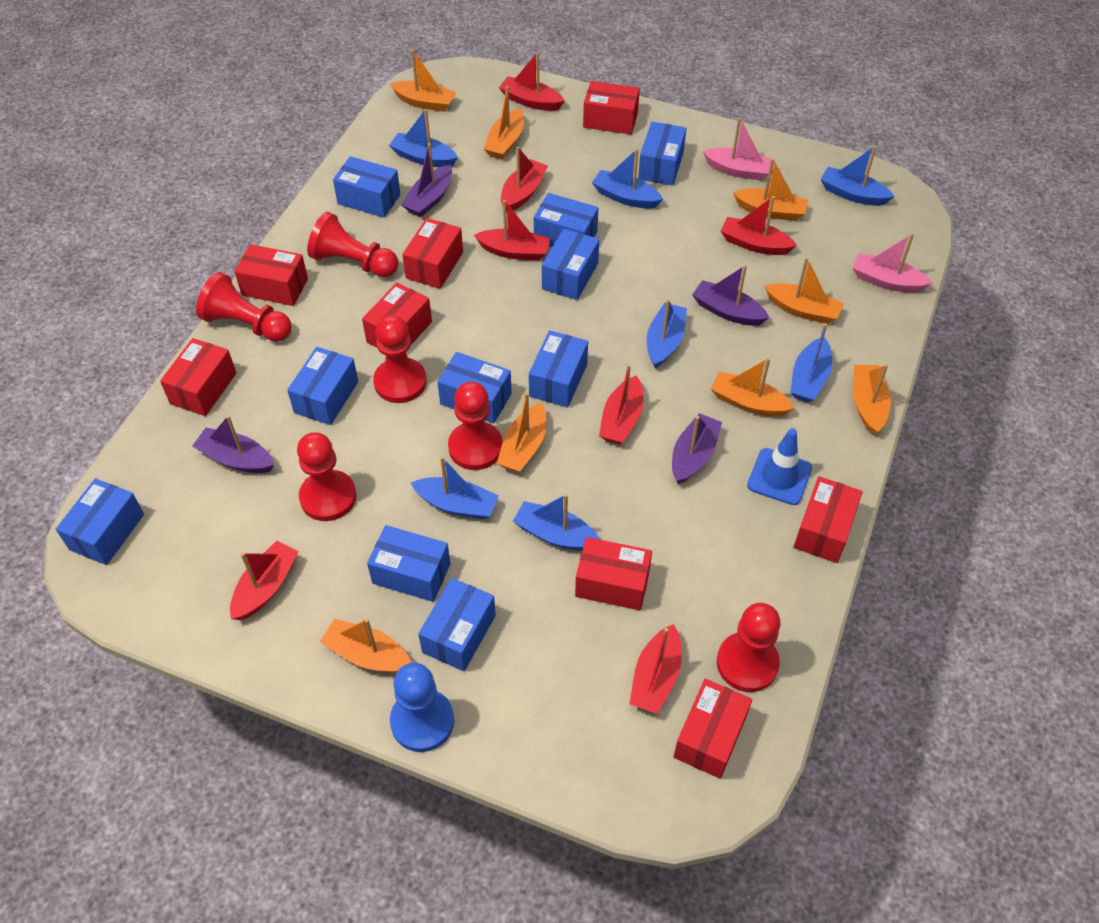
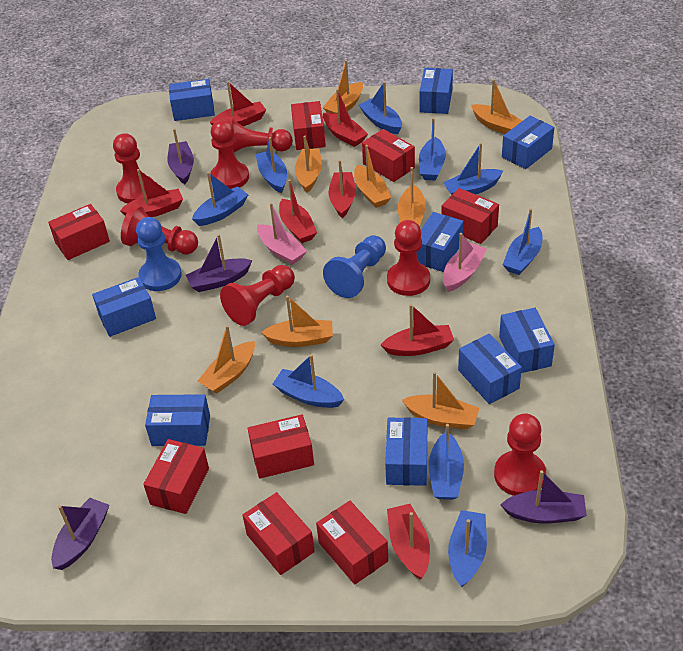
blue boat: 7 -> 9
blue box: 10 -> 9
blue pawn: 1 -> 2
blue traffic cone: 1 -> 0
red pawn: 6 -> 7

